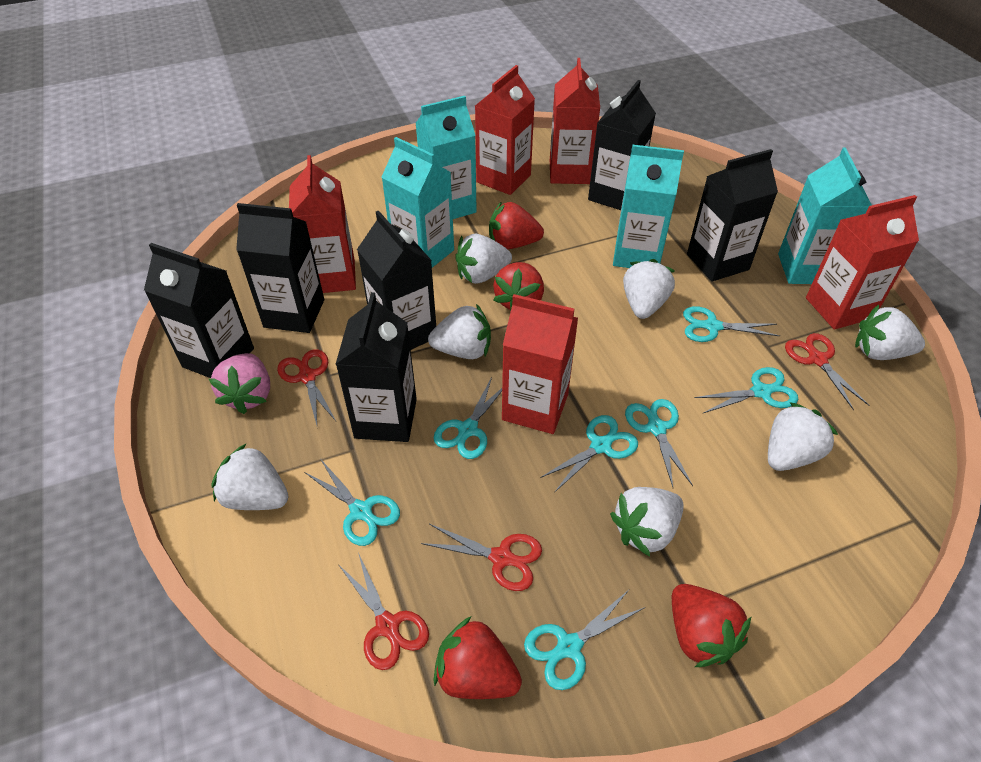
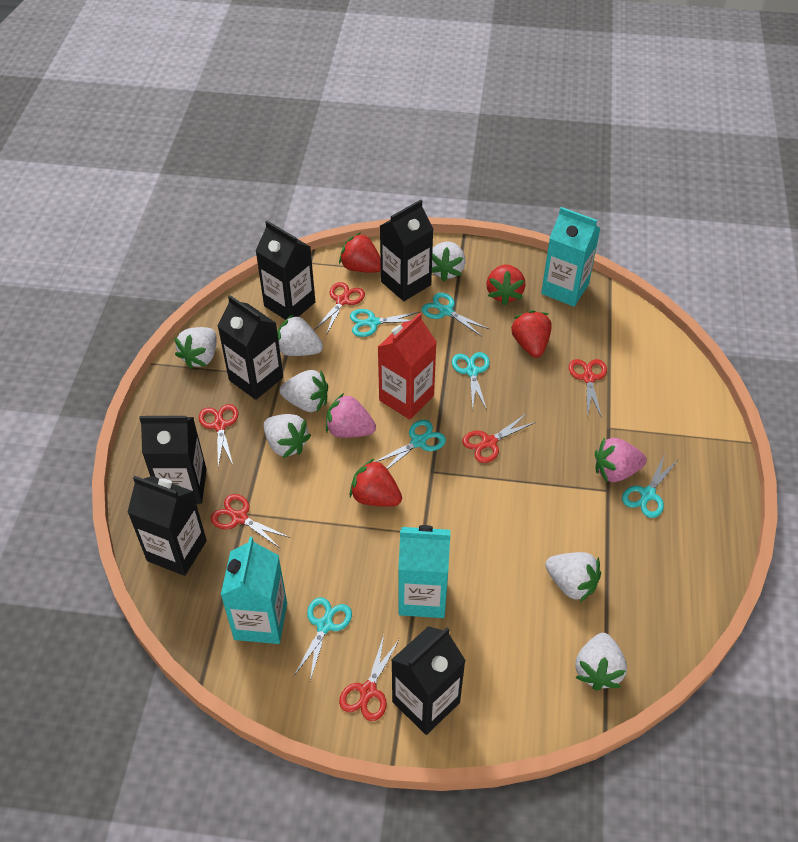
pink strawberry: 1 -> 2
red carton: 5 -> 1
red scissors: 4 -> 6
turquoise carton: 4 -> 3
turquoise scissors: 7 -> 6

